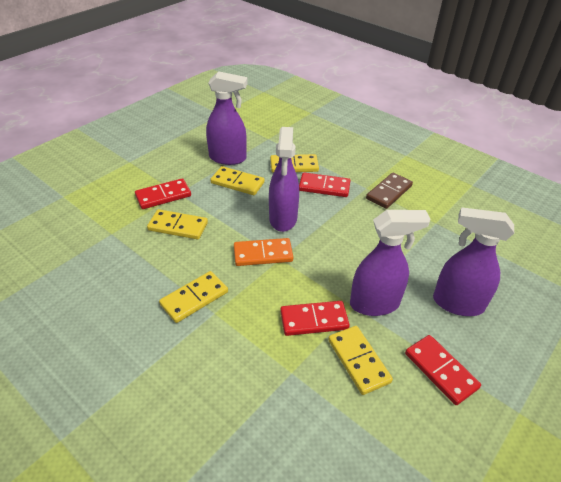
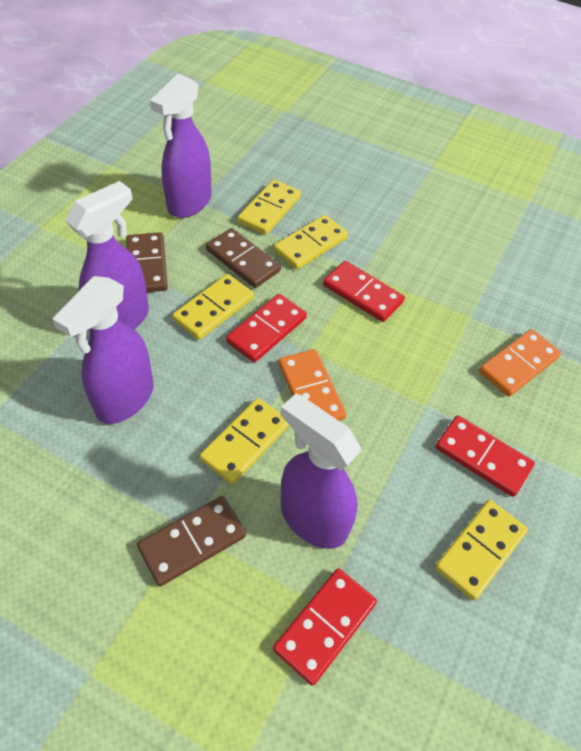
brown domino: 1 -> 3
orange domino: 1 -> 2

